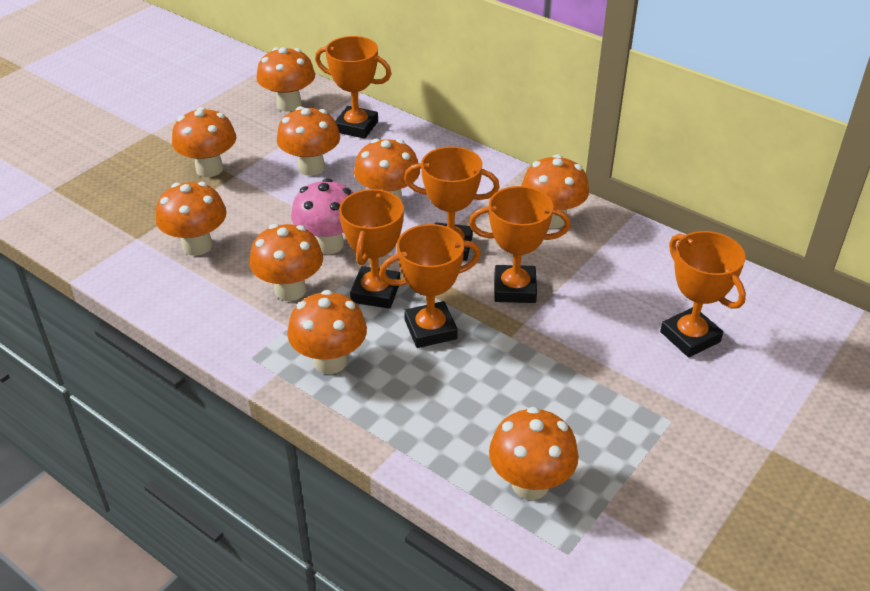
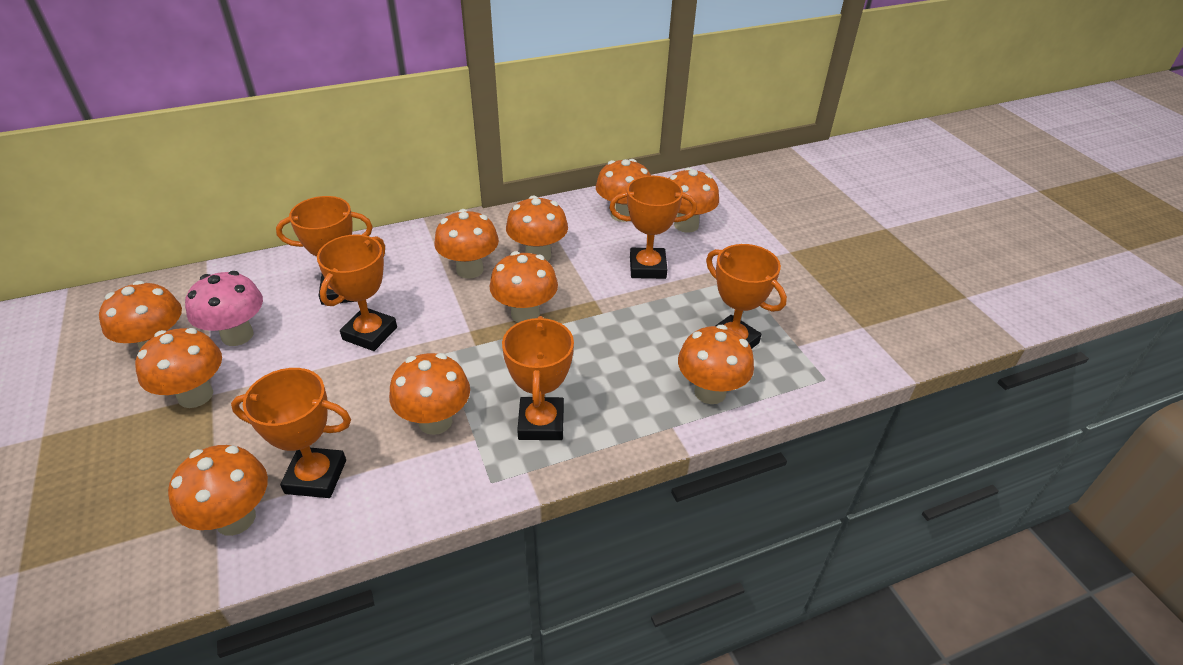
orange mushroom: 9 -> 10

